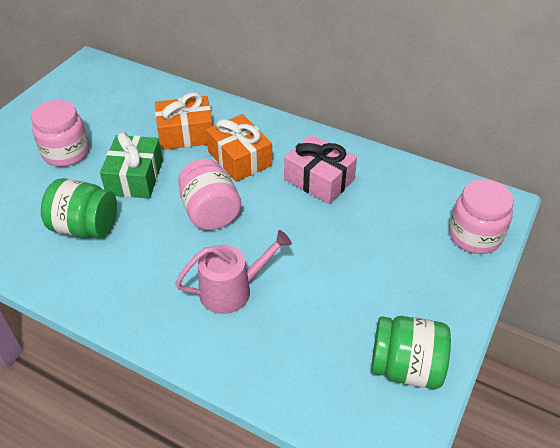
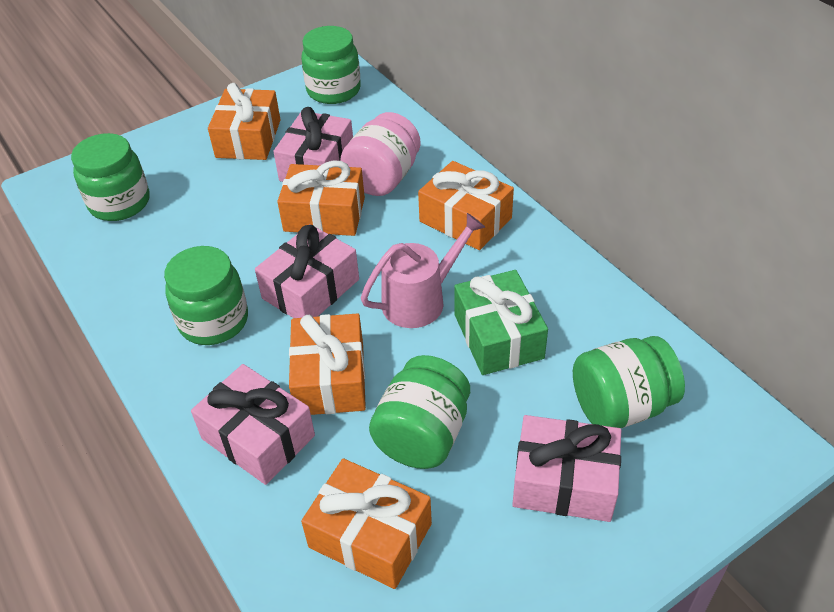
green jar: 2 -> 5
orange gift: 2 -> 5
pink gift: 1 -> 4
pink jar: 3 -> 1

